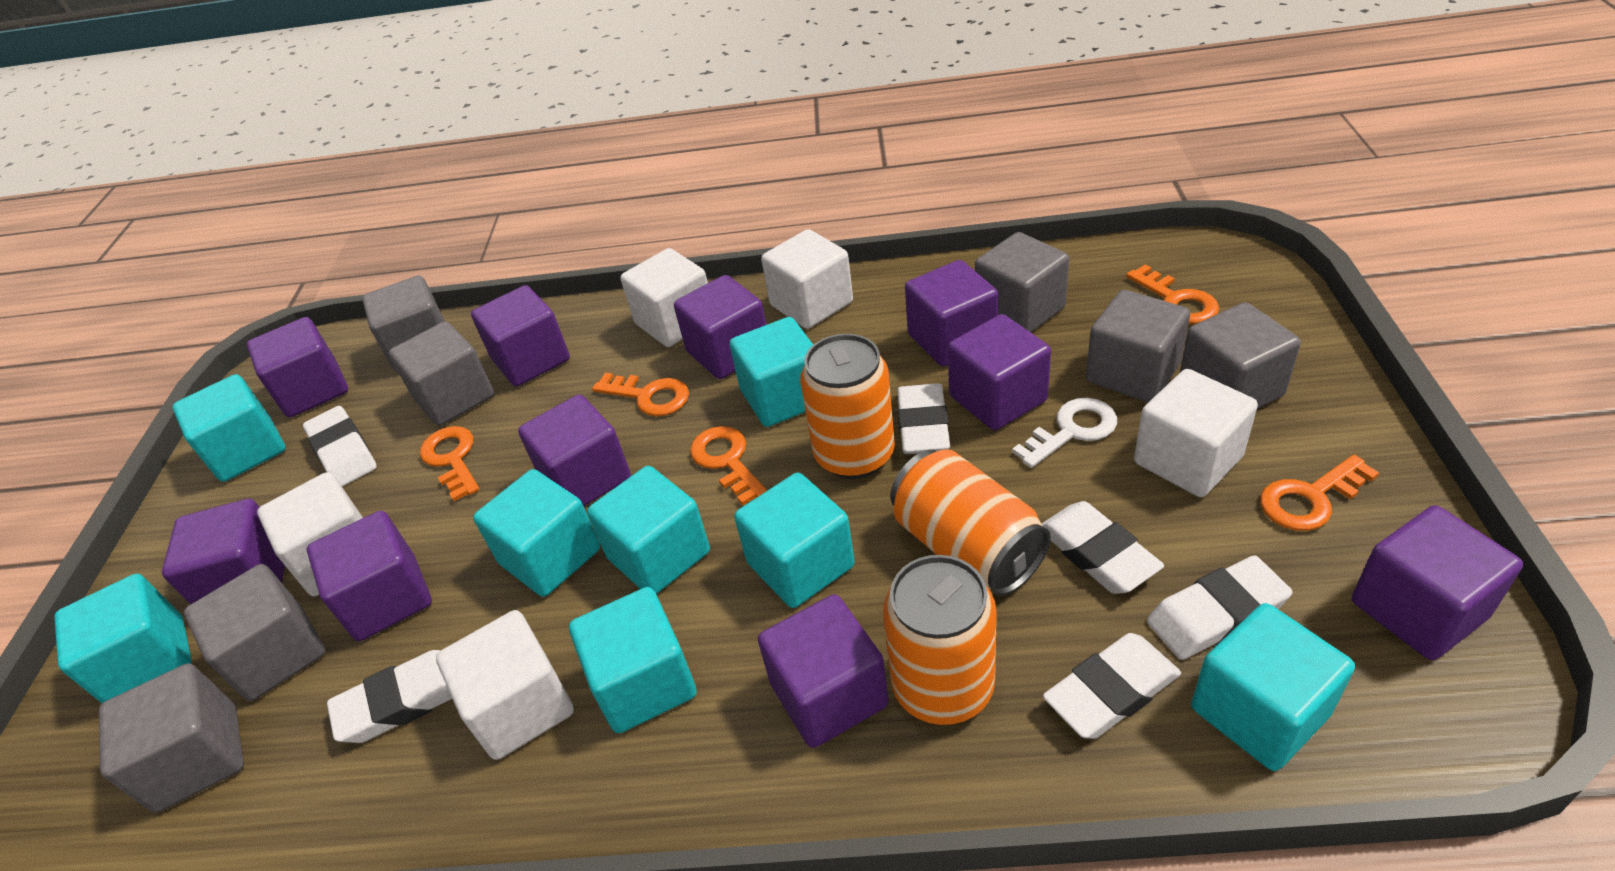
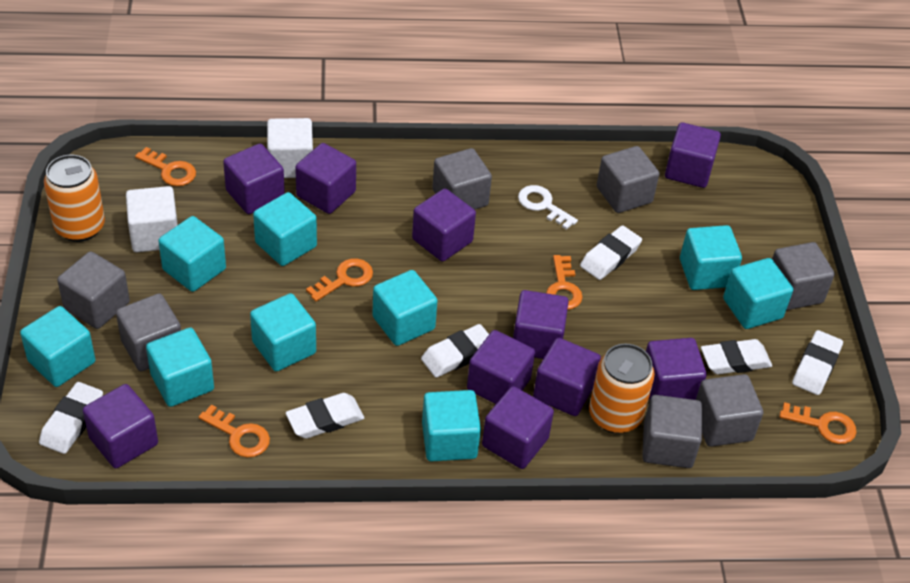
orange can: 3 -> 2
turquoise cube: 8 -> 9
white cube: 5 -> 2

